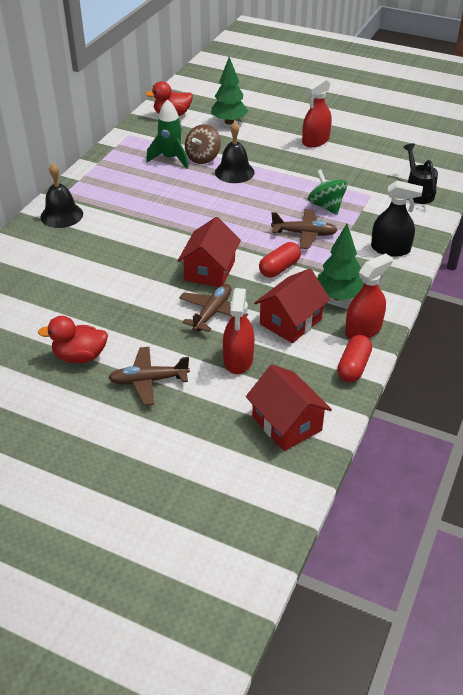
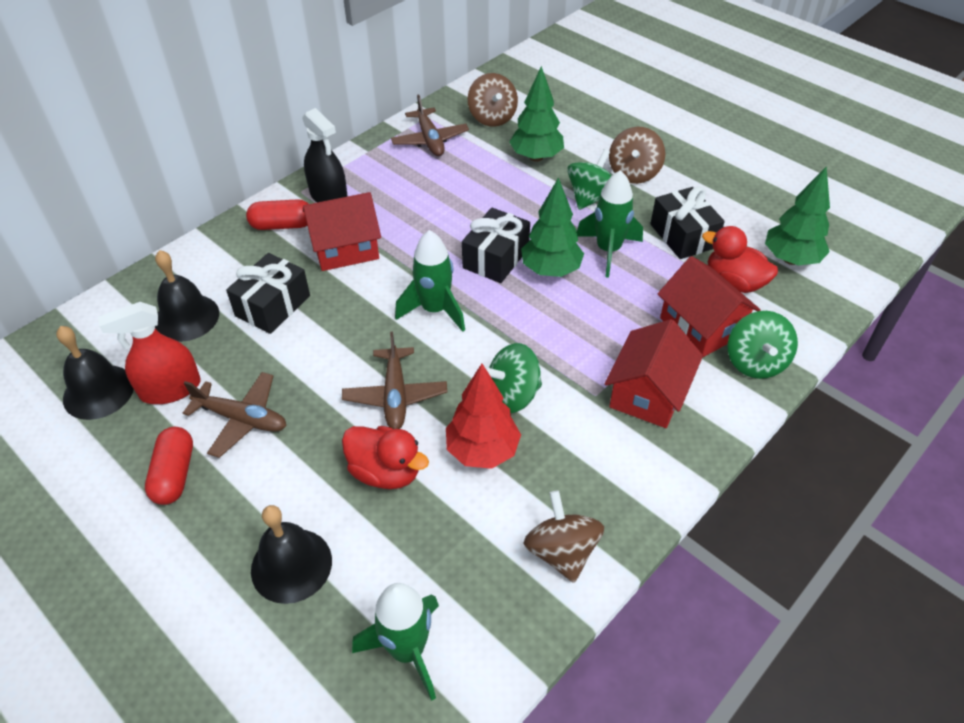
black bell: 2 -> 3
black gift: 0 -> 3
black watering can: 1 -> 0
brown spinning top: 1 -> 3
green rocket: 1 -> 3
green spinning top: 1 -> 3
green tree: 2 -> 3
red spray bottle: 3 -> 1
red tree: 0 -> 1

